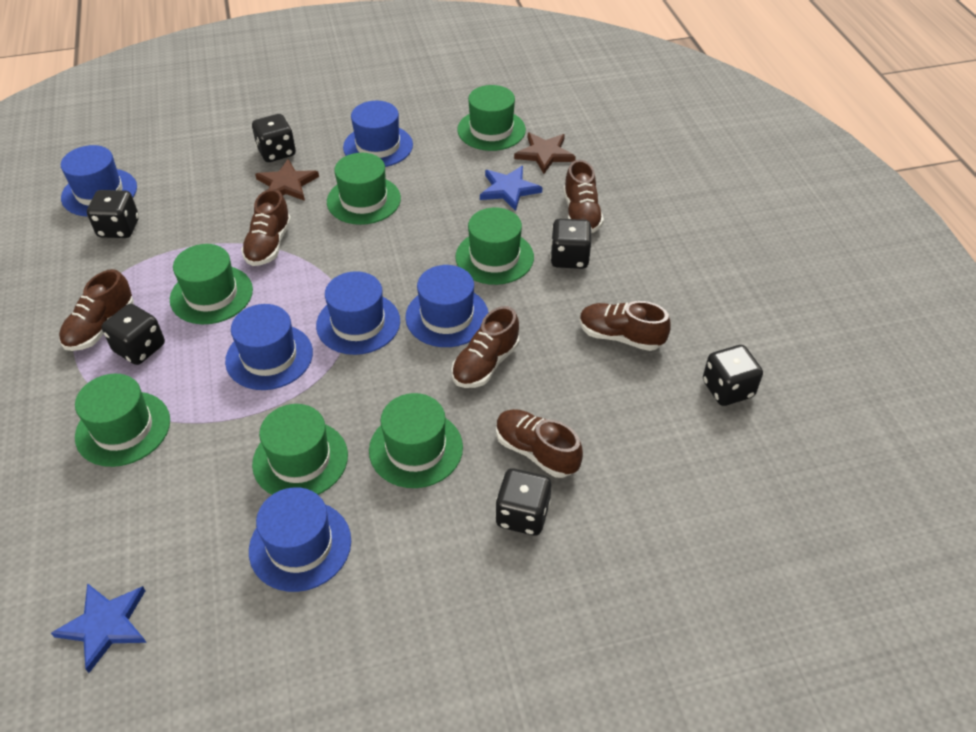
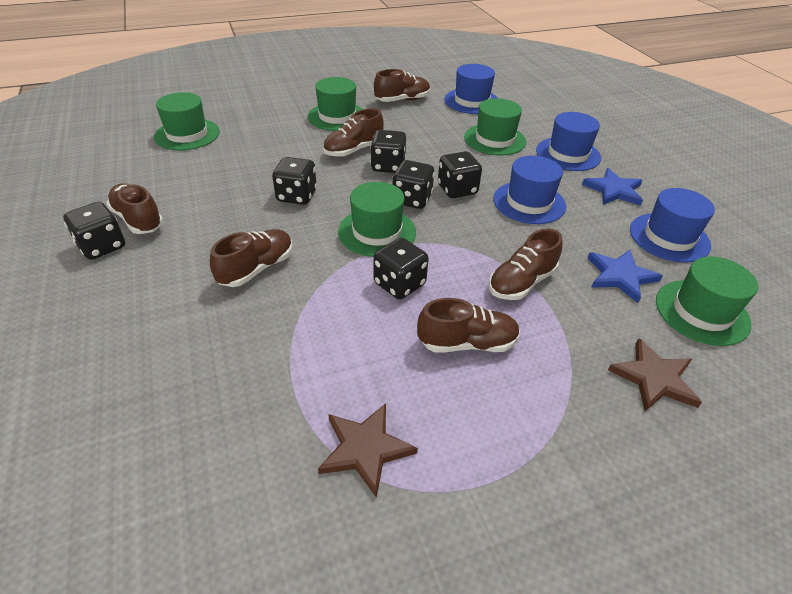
blue hat: 6 -> 4
green hat: 7 -> 5

